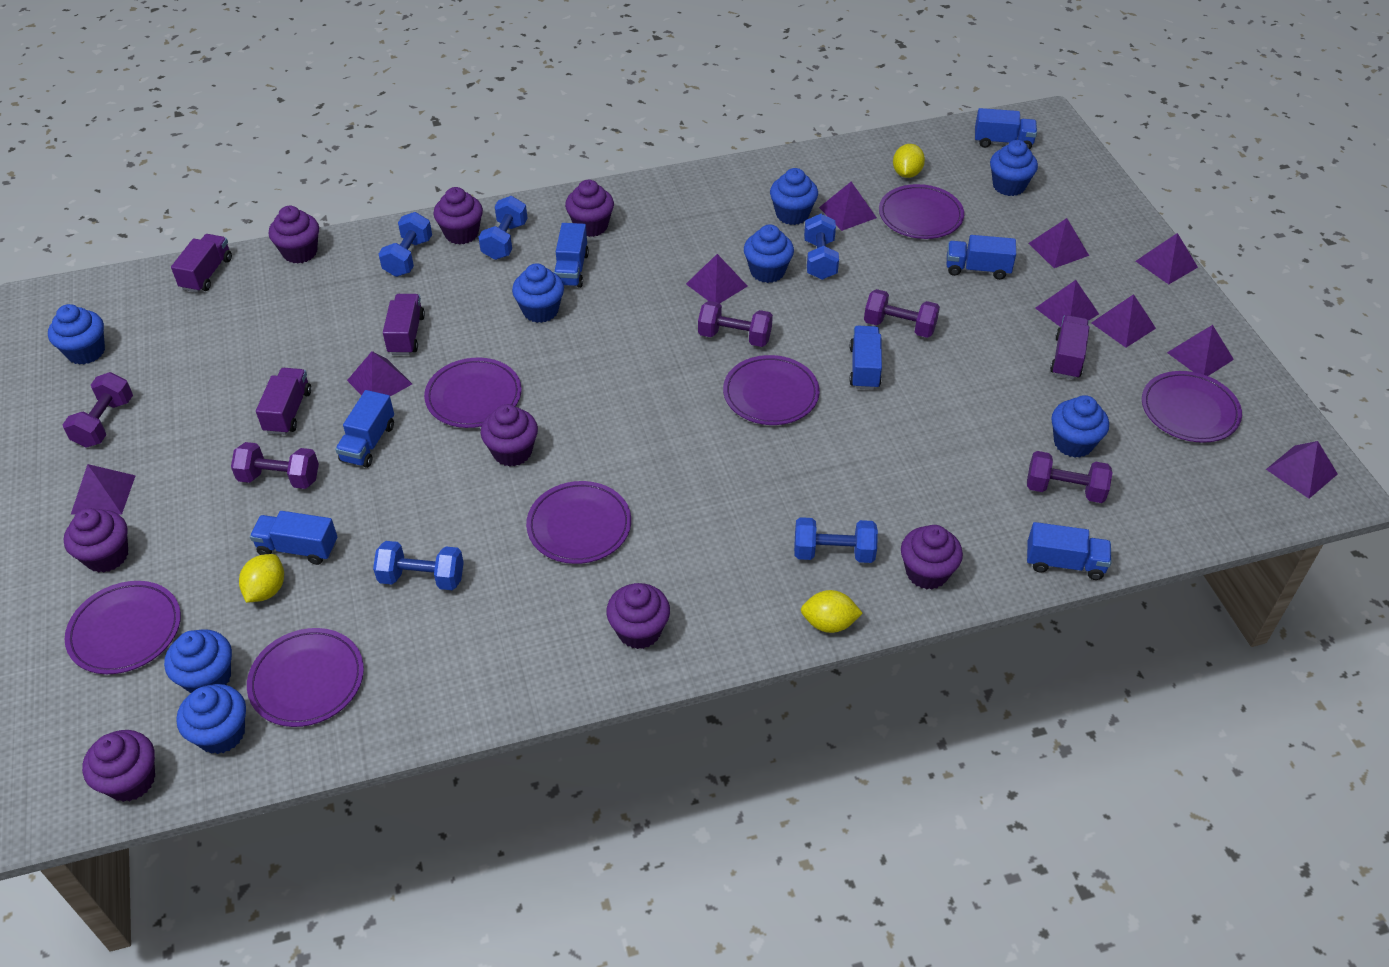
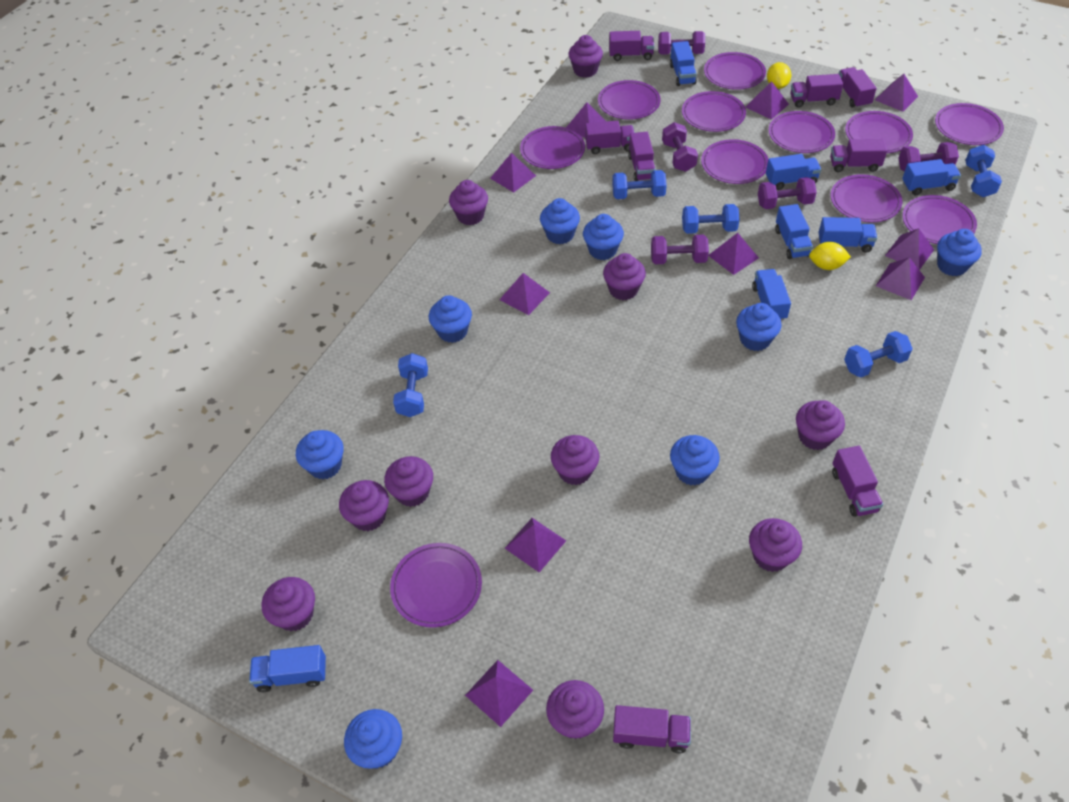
purple cupcake: 8 -> 10
purple plate: 7 -> 11
purple truck: 4 -> 8
yellow lemon: 3 -> 2

